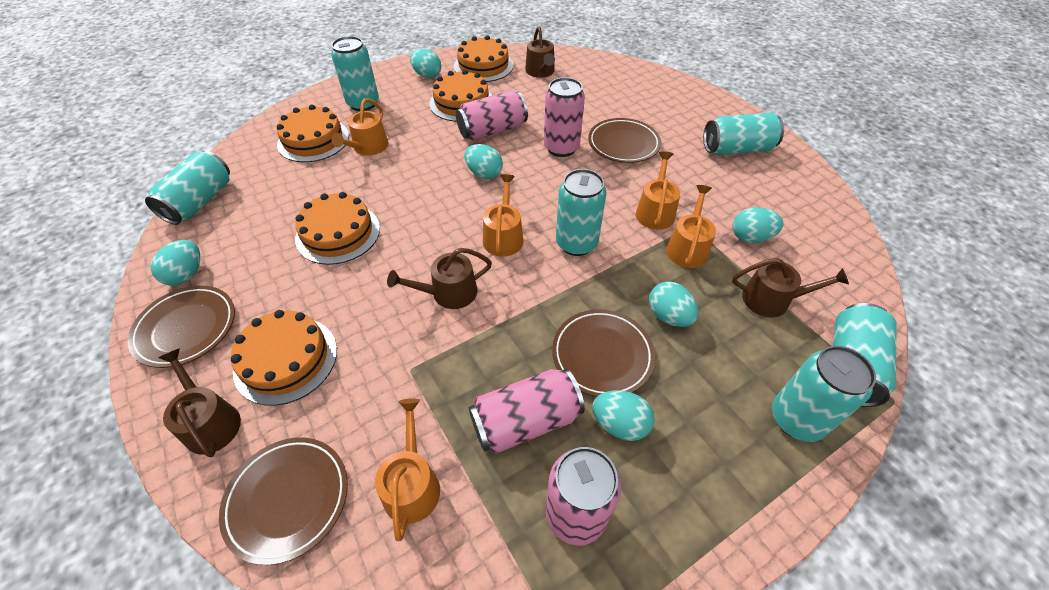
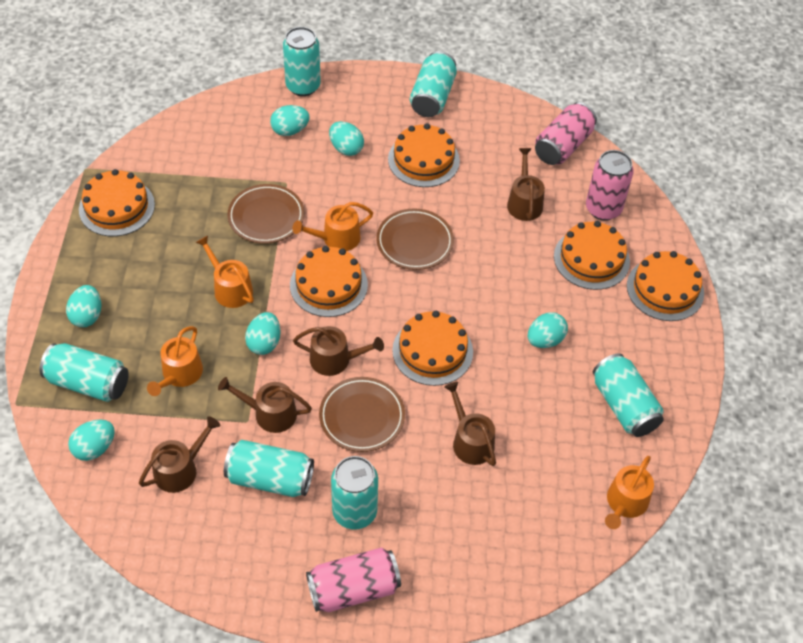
brown plate: 4 -> 3
brown watering can: 4 -> 5
orange cake: 5 -> 6
orange watering can: 5 -> 4
pink can: 4 -> 3

